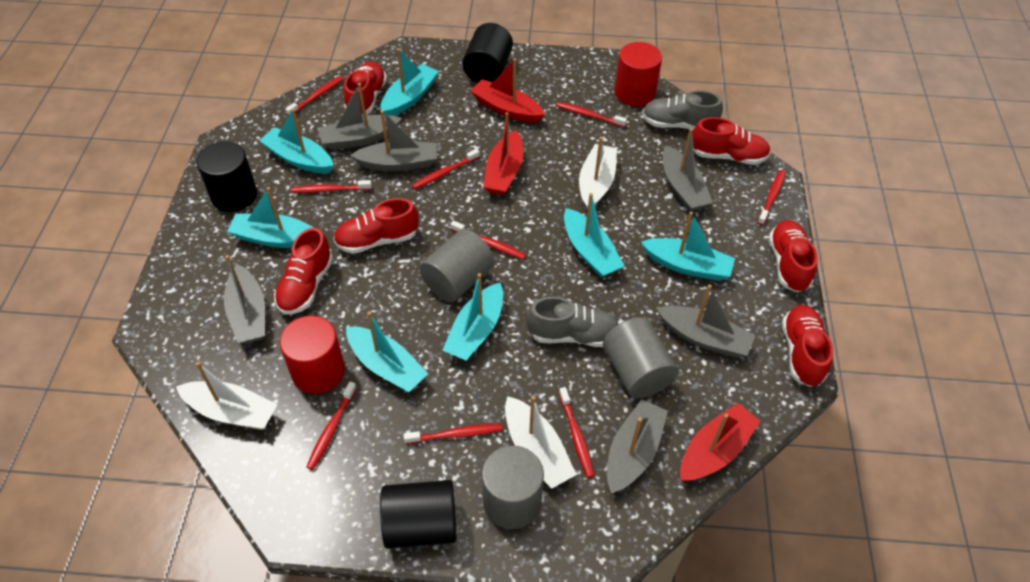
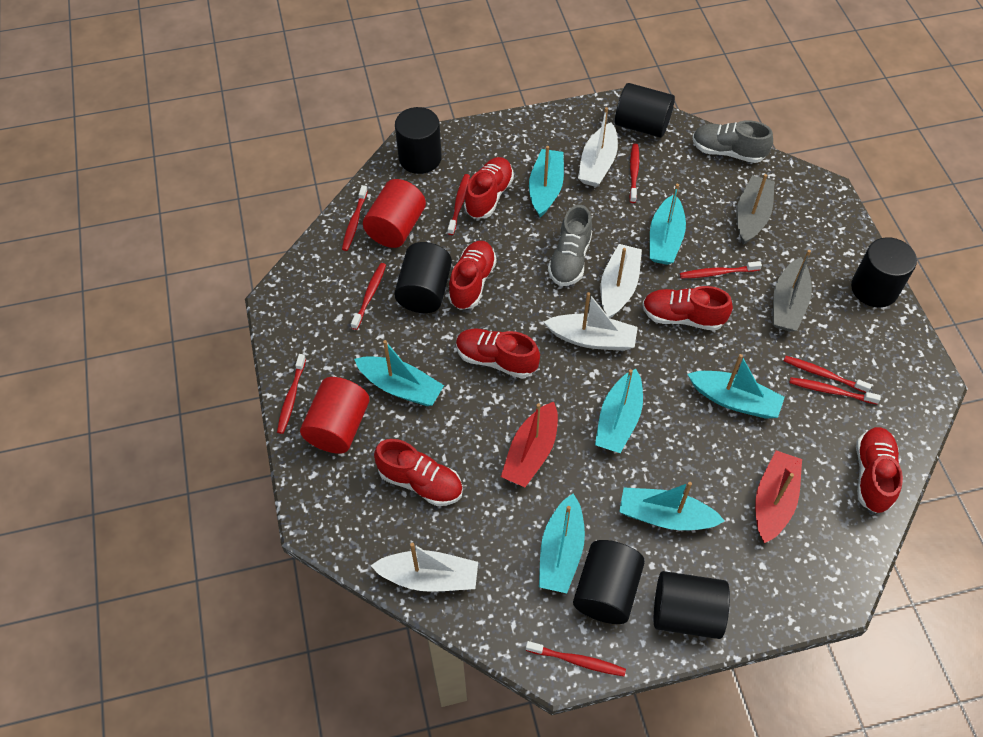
black cylinder: 3 -> 6
grey boat: 6 -> 2
grey cylinder: 3 -> 0
red boat: 3 -> 2
white boat: 3 -> 4

